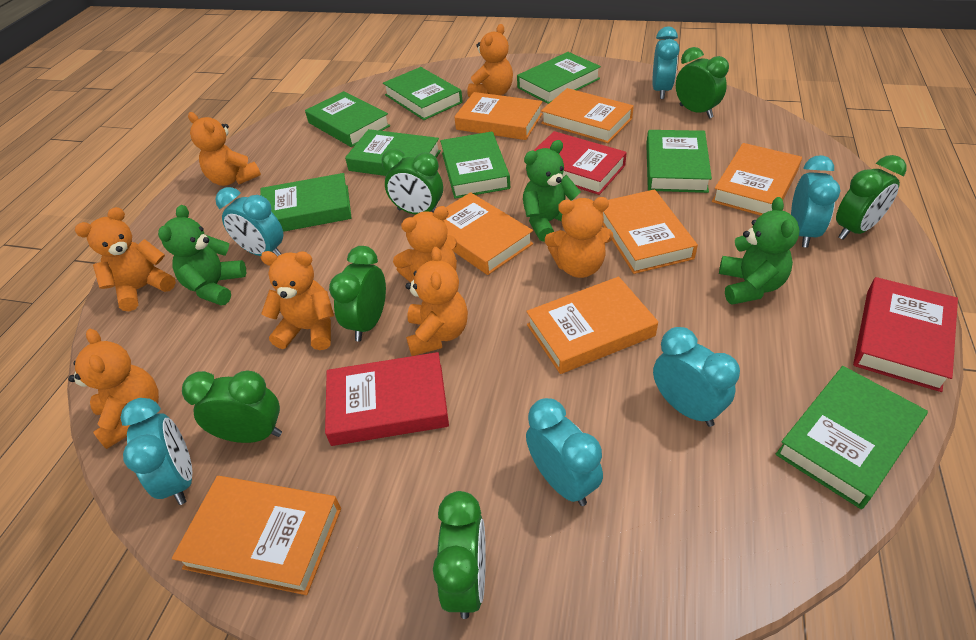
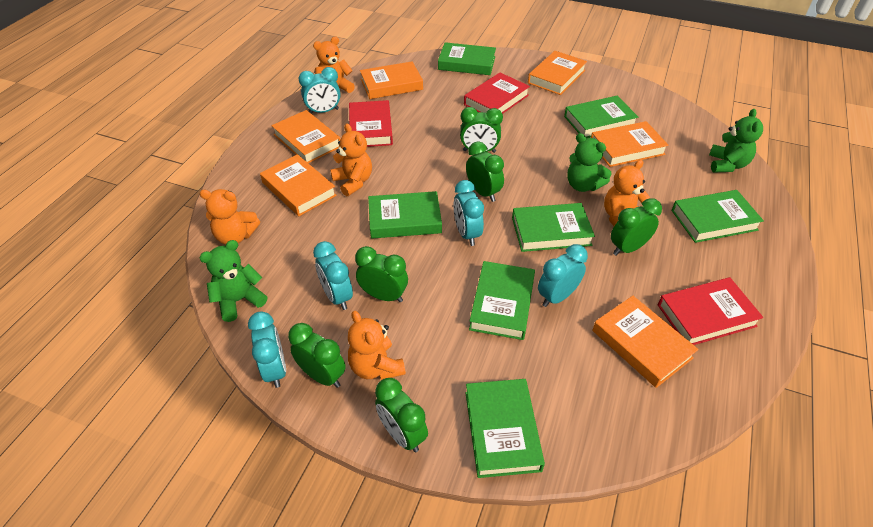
green book: 8 -> 7
orange book: 7 -> 6
orange teddy bear: 8 -> 5
turquoise clock: 6 -> 5

